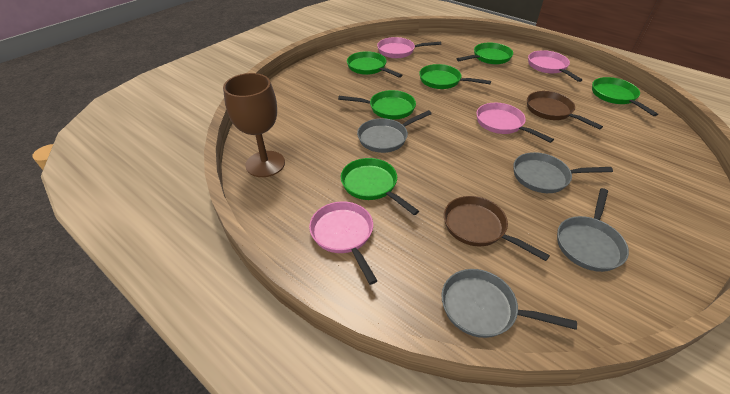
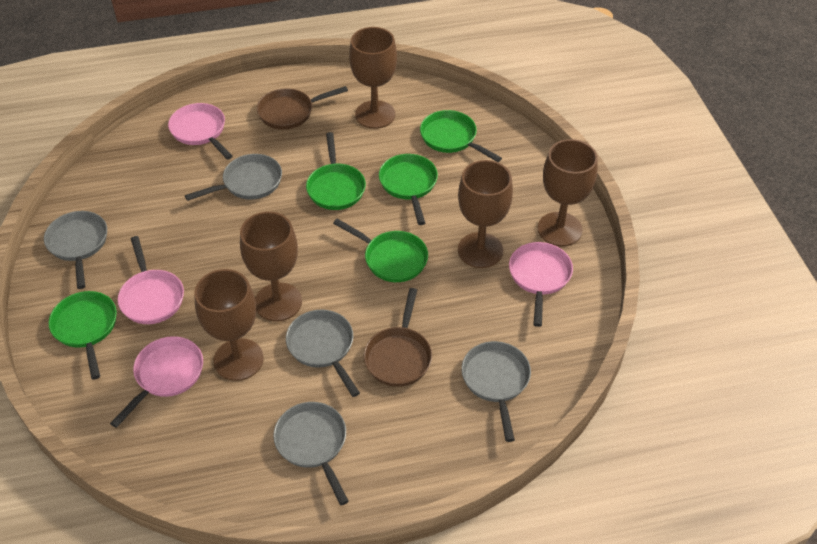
brown goblet: 1 -> 5
green pan: 6 -> 5
grey pan: 4 -> 5

